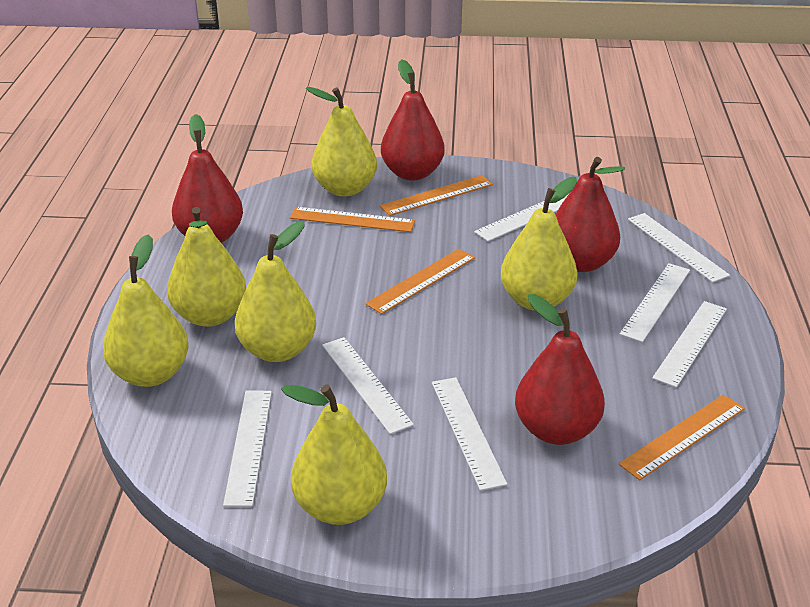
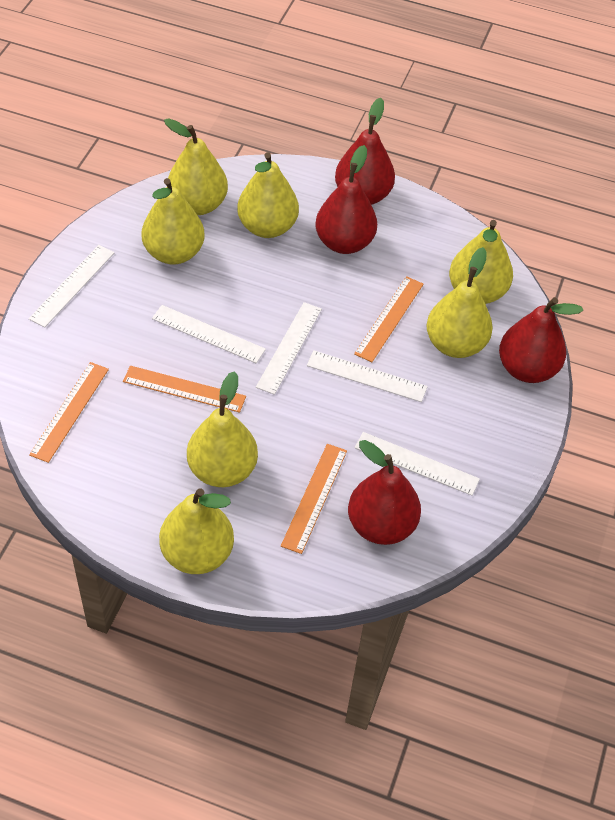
white ruler: 7 -> 5
yellow pear: 6 -> 7

